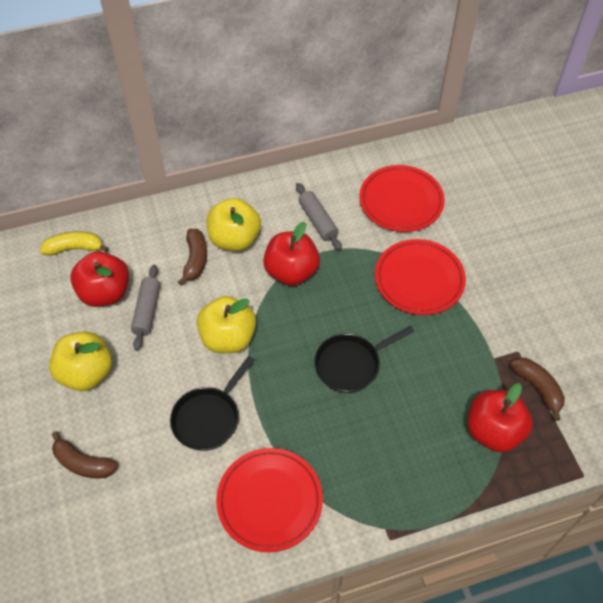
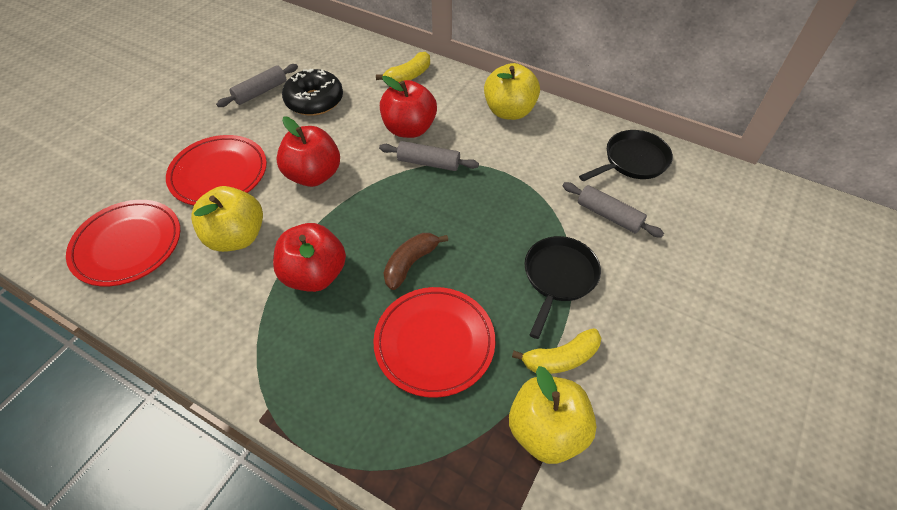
black donut: 0 -> 1
brown banana: 3 -> 1
grey rolling pin: 2 -> 3
yellow banana: 1 -> 2

